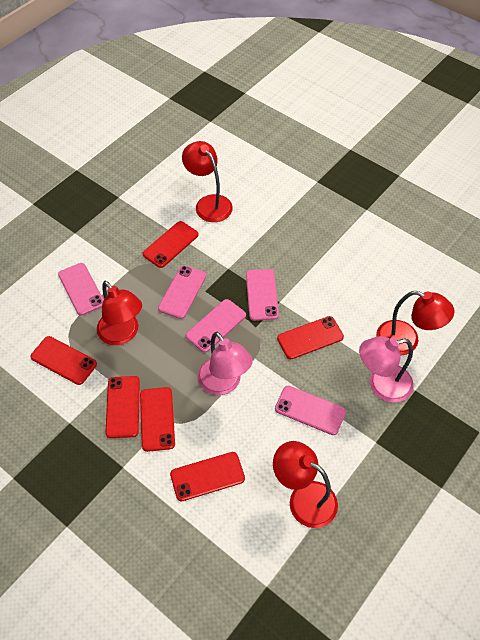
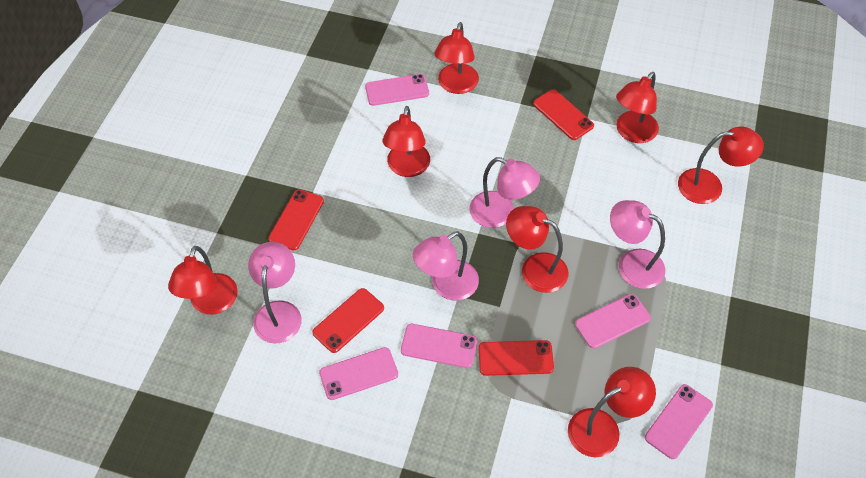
pink lamp: 2 -> 4
red lamp: 4 -> 7
red phone: 6 -> 4

